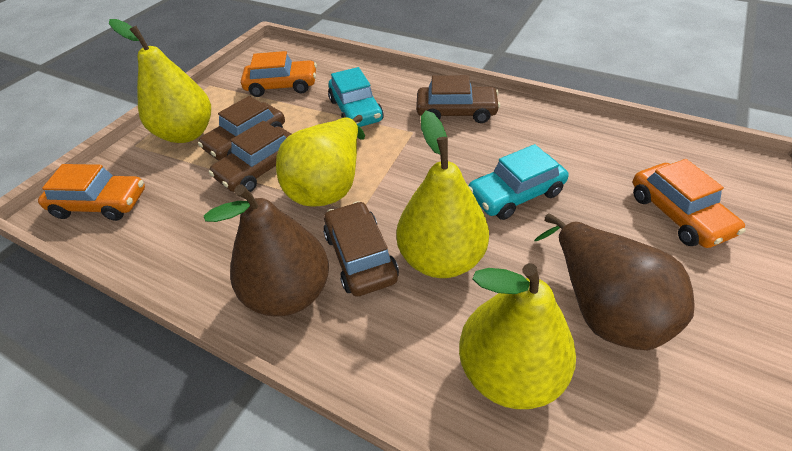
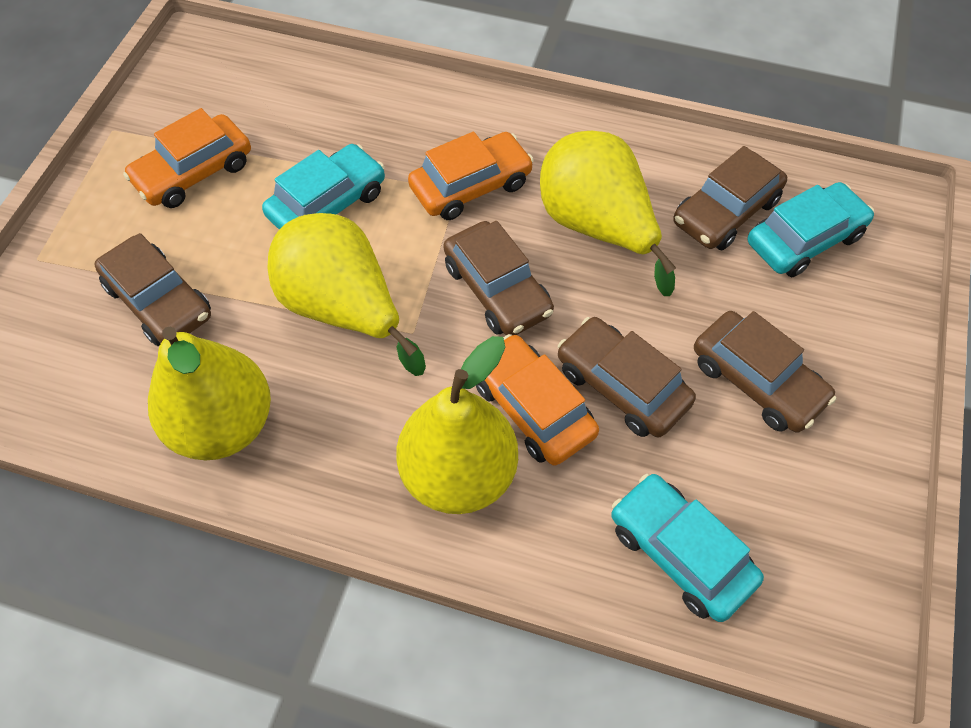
brown car: 4 -> 5
brown pear: 2 -> 0
turquoise car: 2 -> 3

